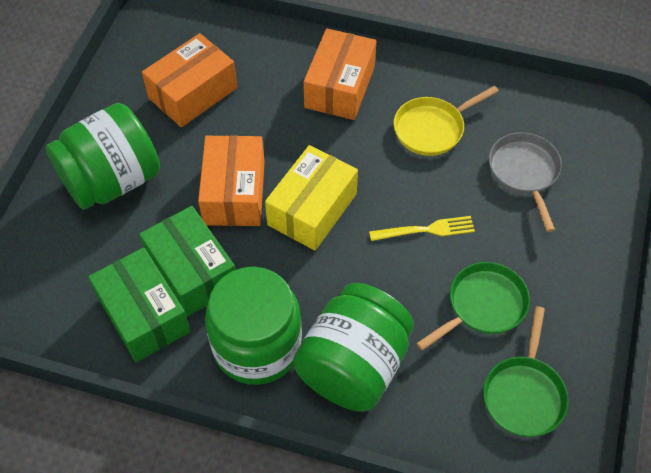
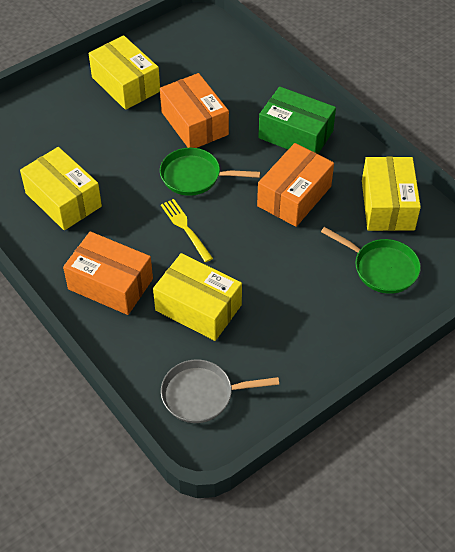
green box: 2 -> 1
green jar: 3 -> 0
yellow box: 1 -> 4
yellow pan: 1 -> 0

